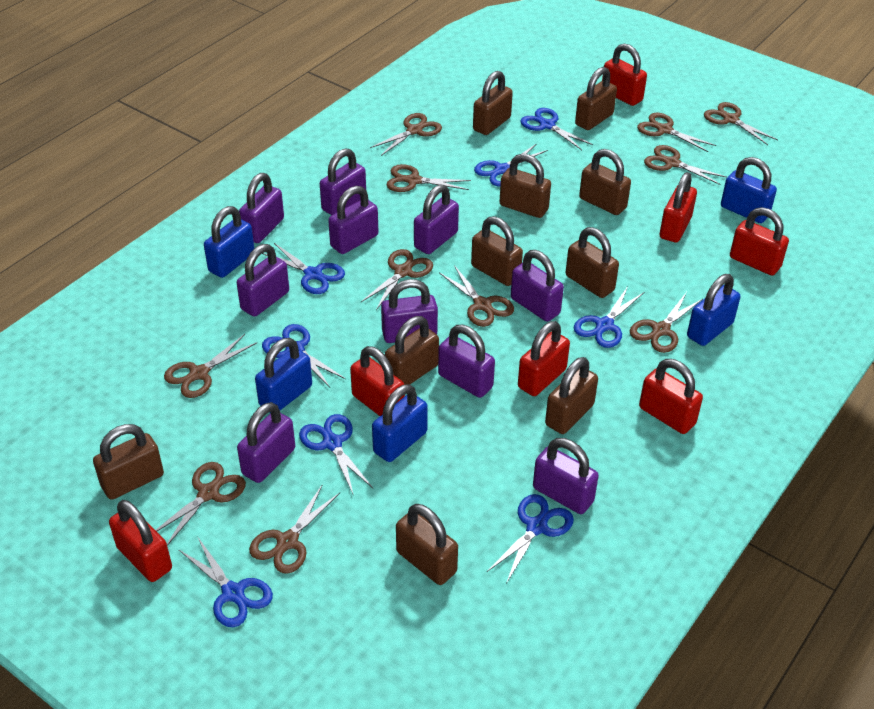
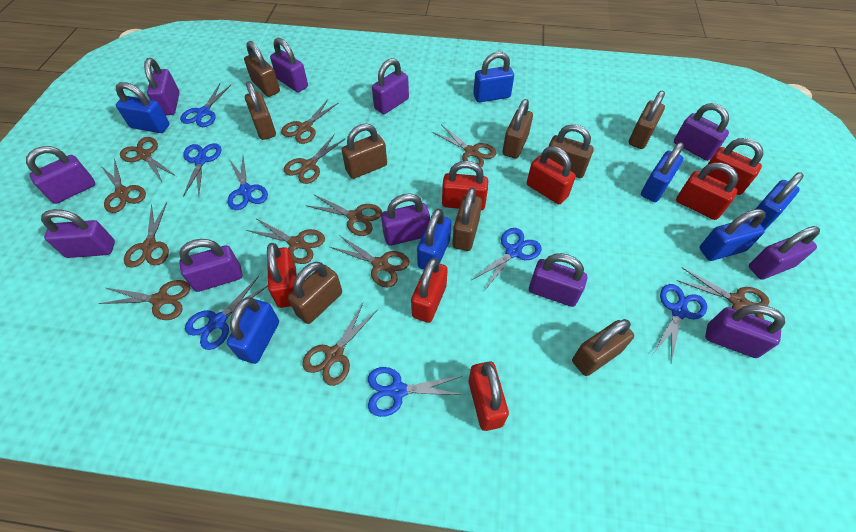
blue padlock: 5 -> 7
blue scissors: 8 -> 7
brown padlock: 10 -> 9
brown scissors: 11 -> 12
purple padlock: 10 -> 11

